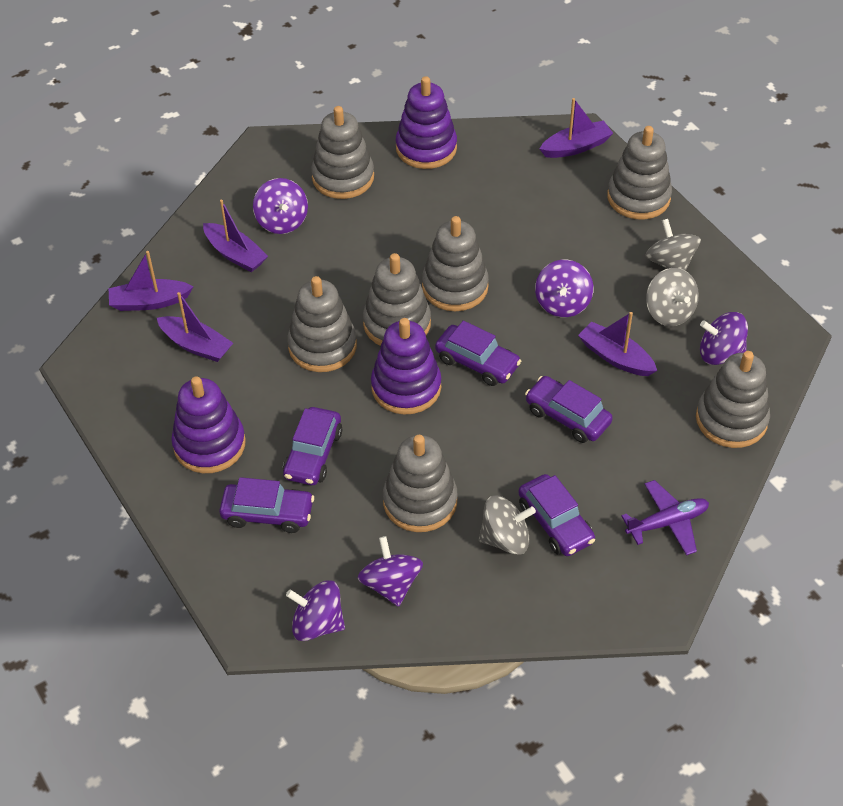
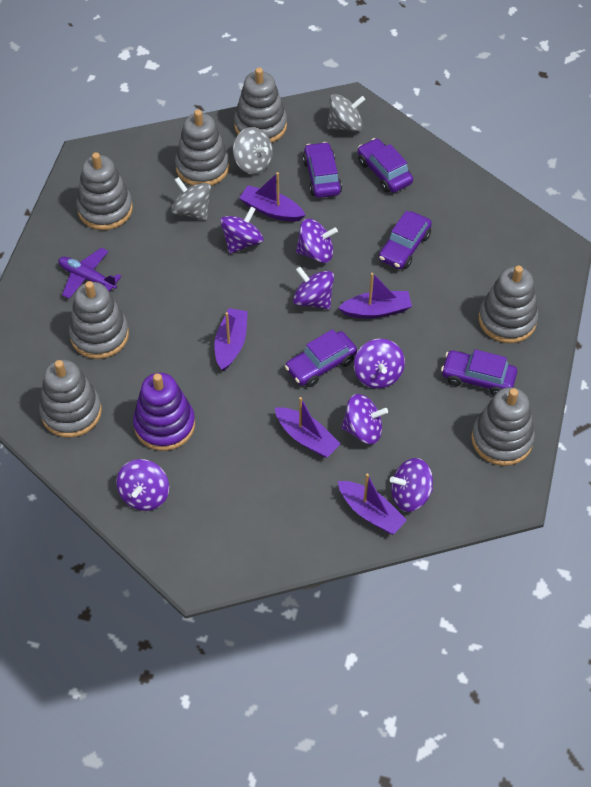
purple spinning top: 5 -> 7
purple stacking toy: 3 -> 1

